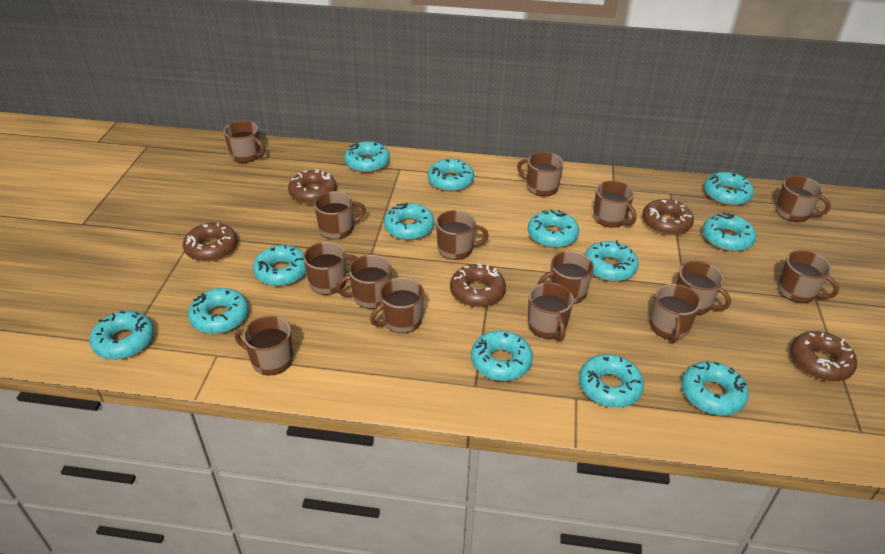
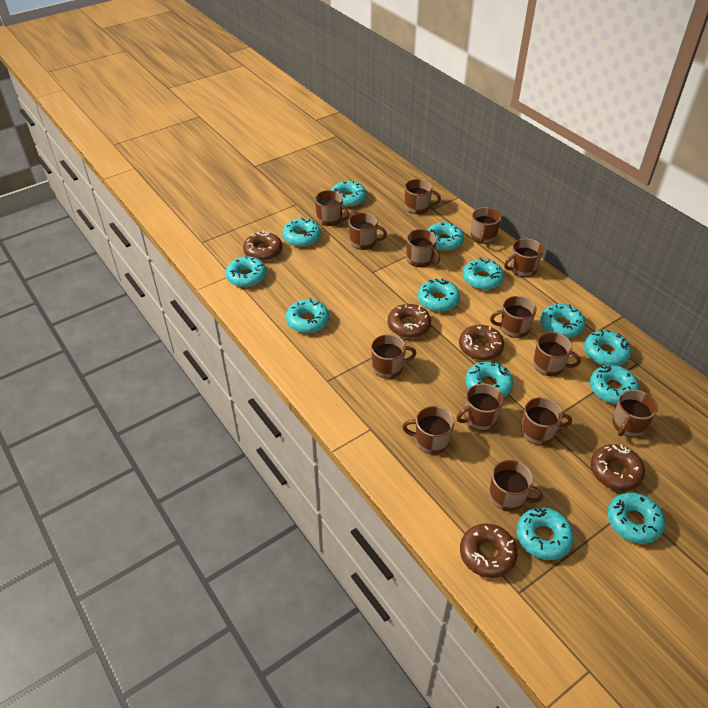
brown mug: 15 -> 14

